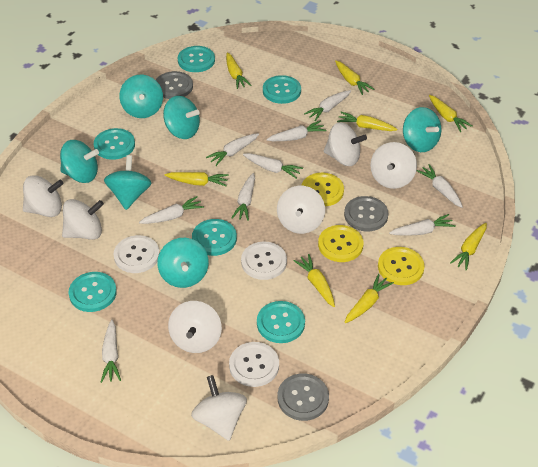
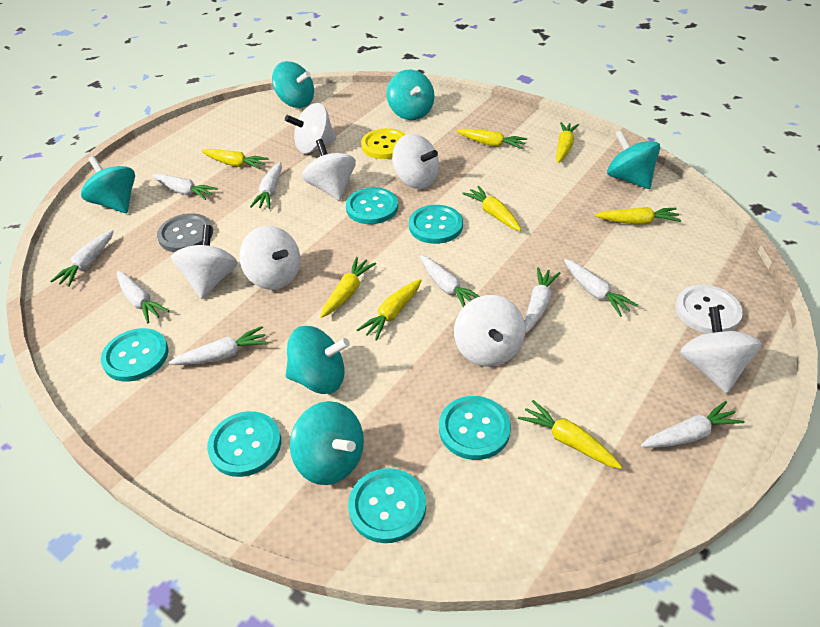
grey button: 3 -> 1
white button: 3 -> 1
yellow button: 3 -> 1

